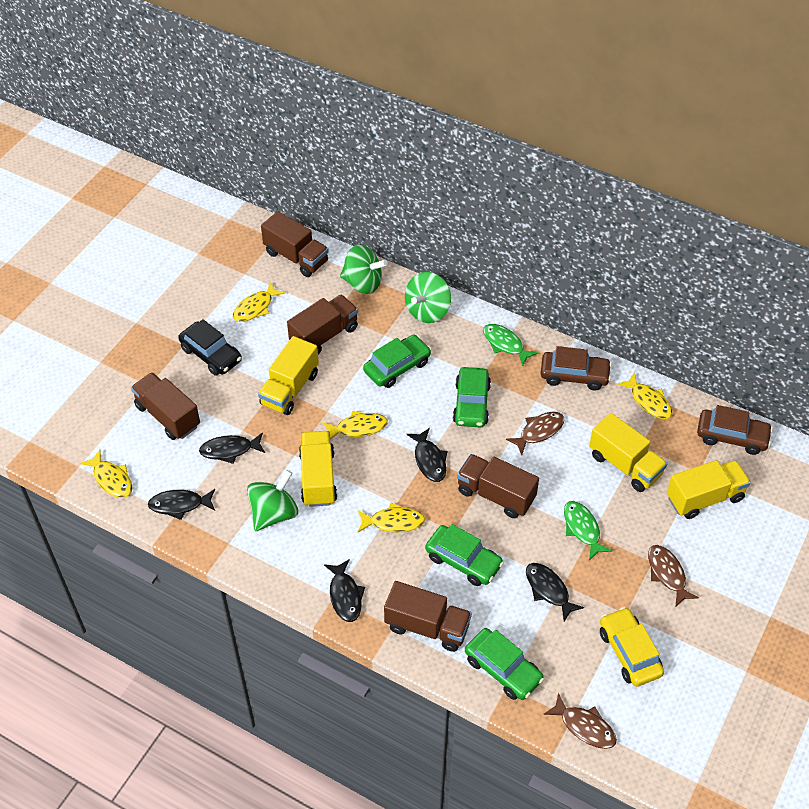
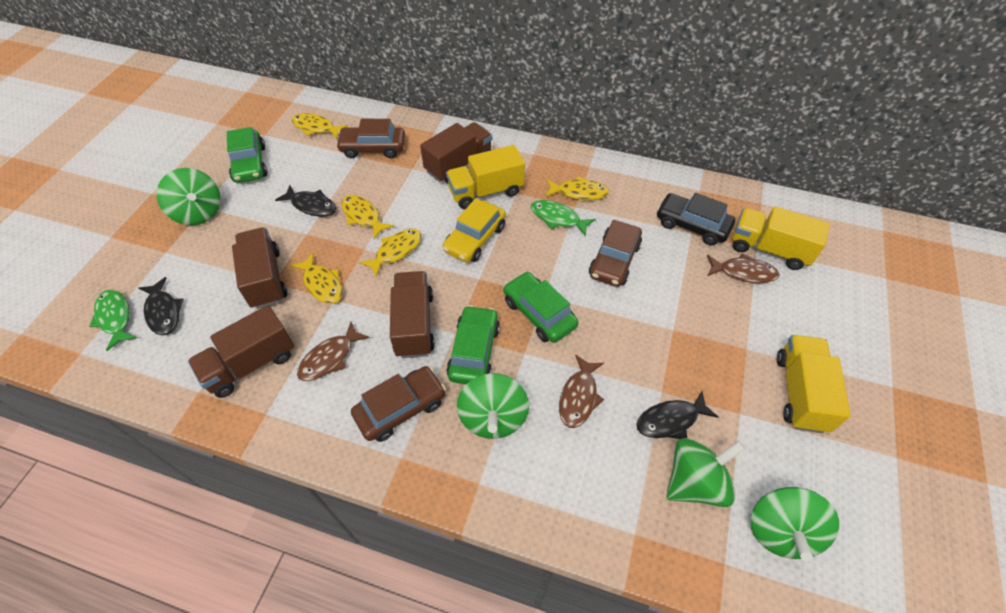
black fish: 5 -> 3
brown car: 2 -> 3
brown truck: 5 -> 4
green car: 4 -> 3
green spinning top: 3 -> 4
yellow truck: 4 -> 3

